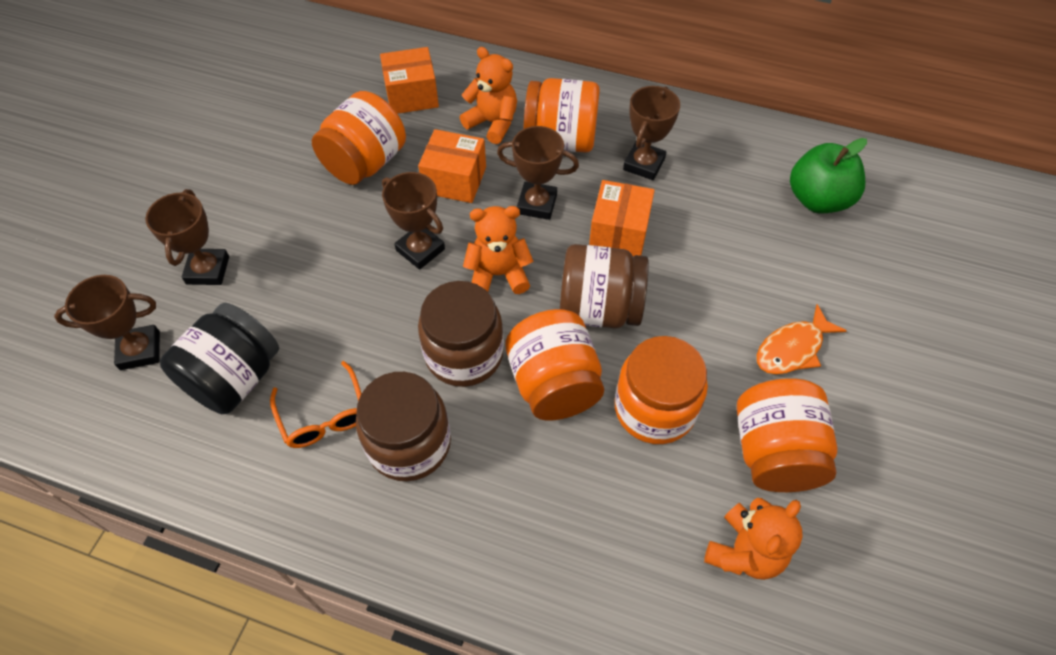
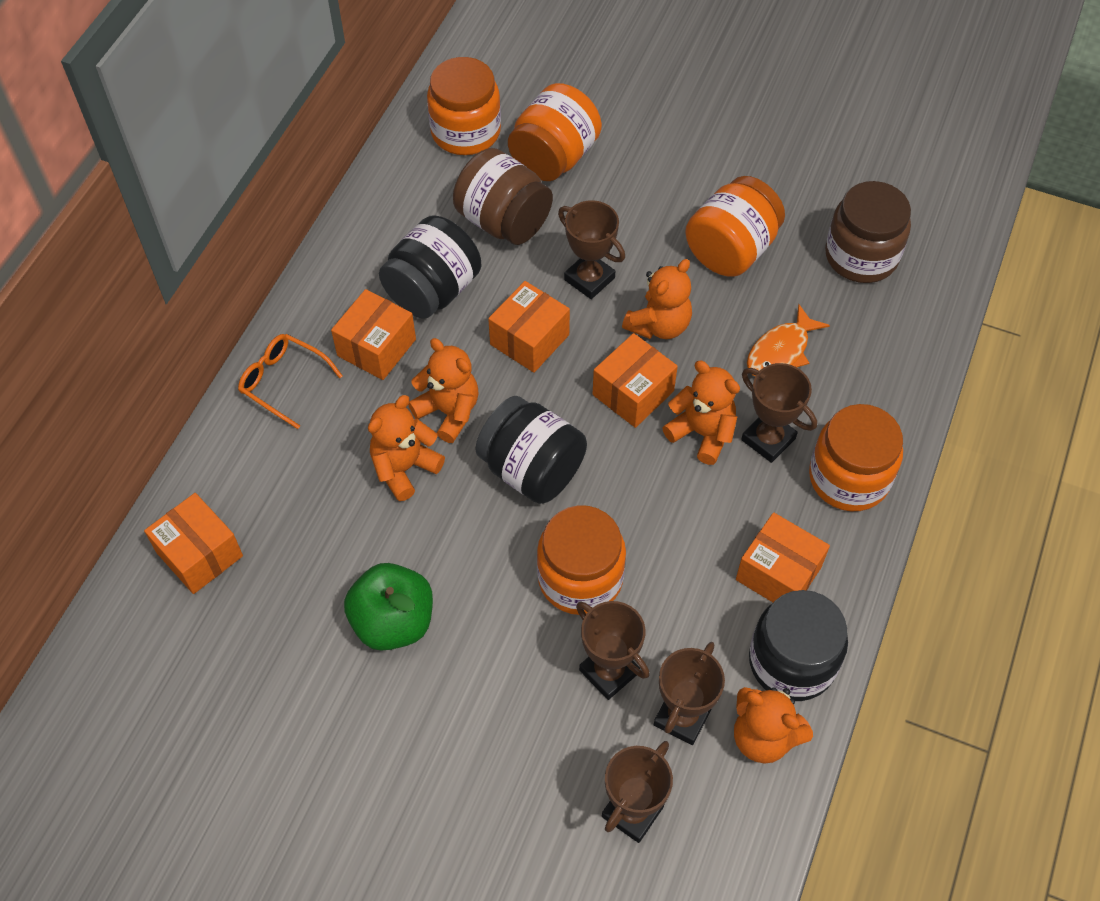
black jar: 1 -> 3
brown jar: 3 -> 2
orange box: 3 -> 5
orange teddy bear: 3 -> 5

